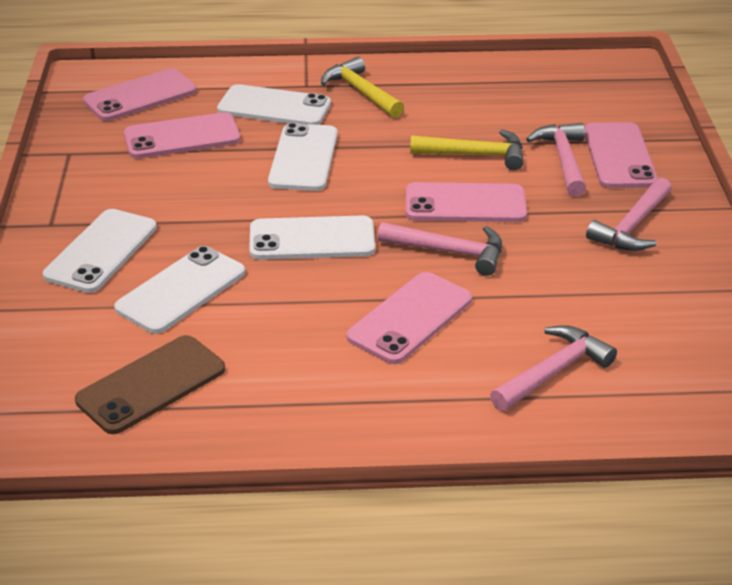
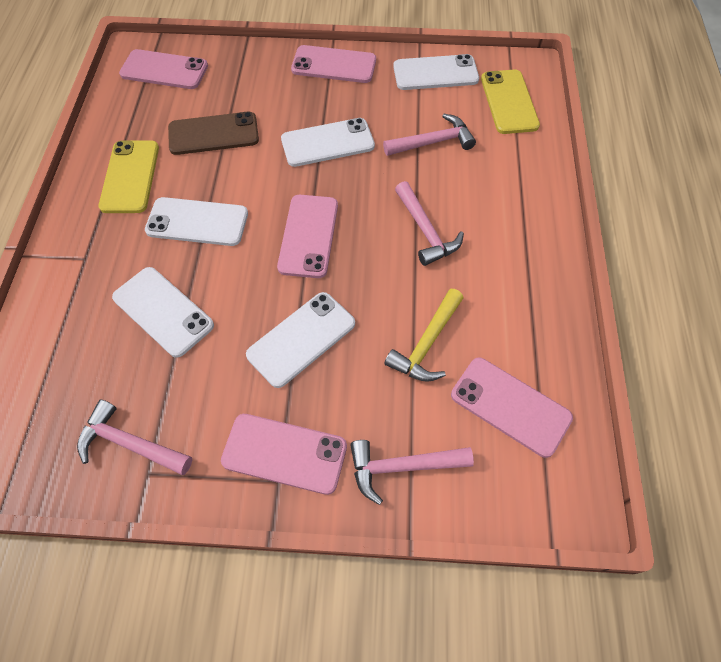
yellow hammer: 2 -> 1
yellow phone: 0 -> 2

